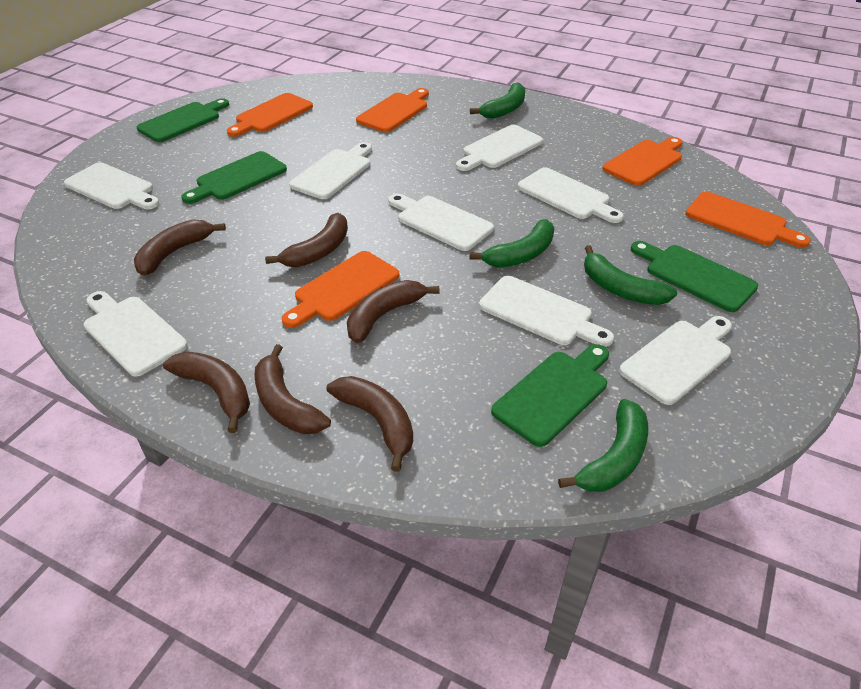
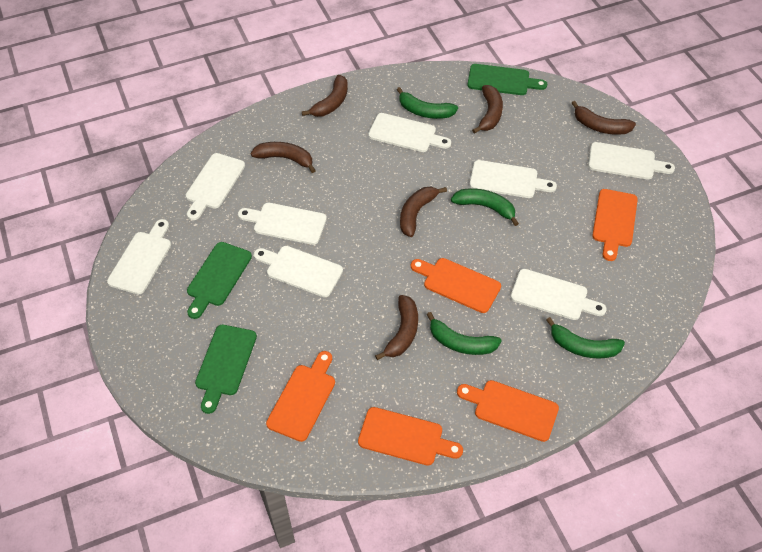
green cutting board: 4 -> 3

